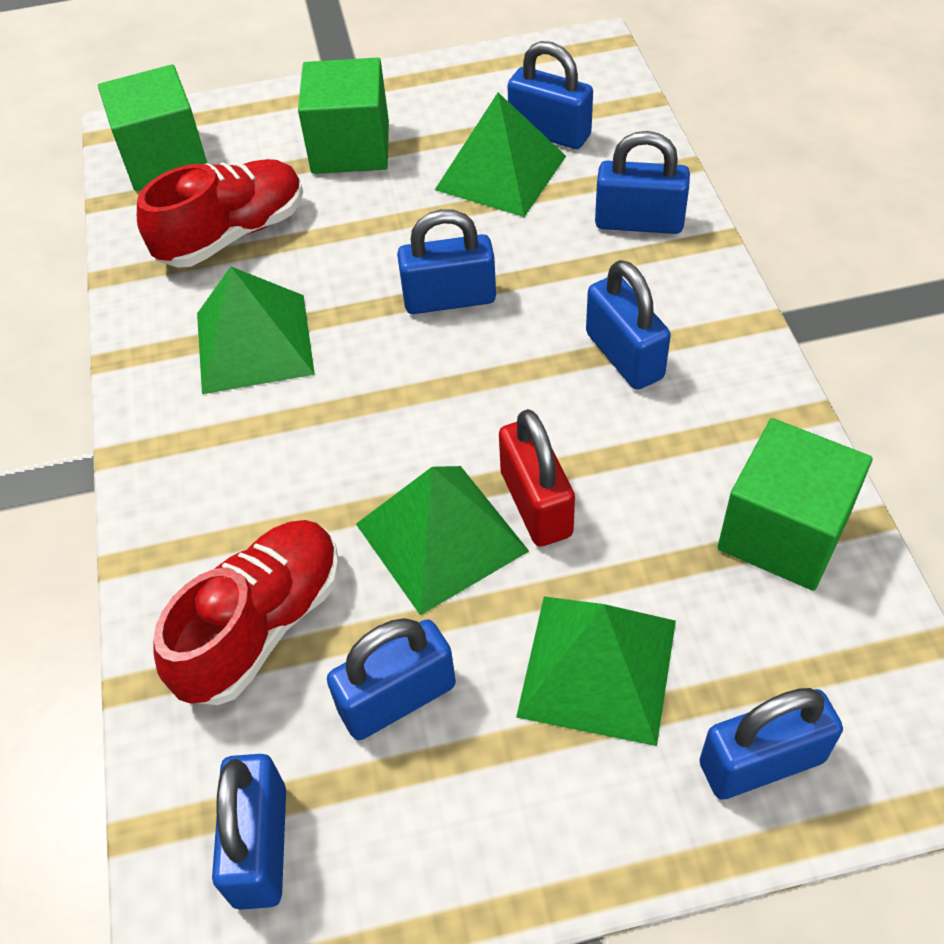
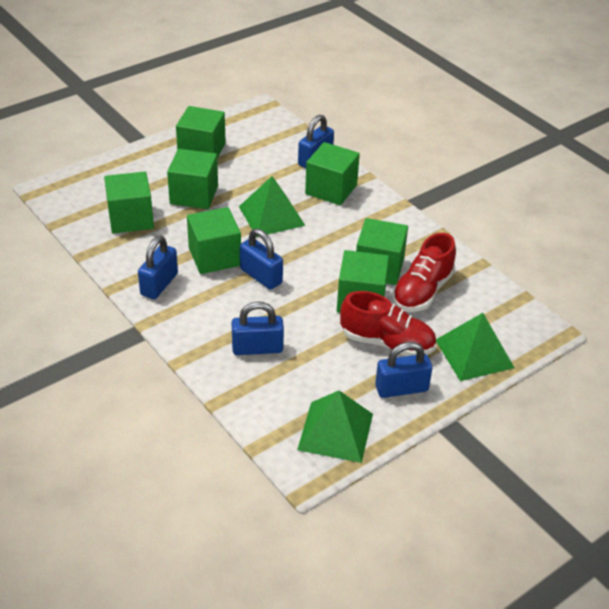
blue padlock: 7 -> 5
green cube: 3 -> 7
green pyramid: 4 -> 3
red padlock: 1 -> 0

